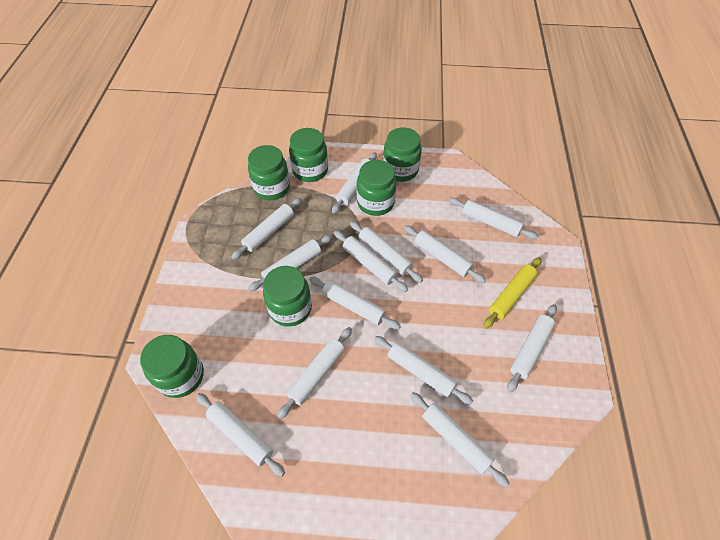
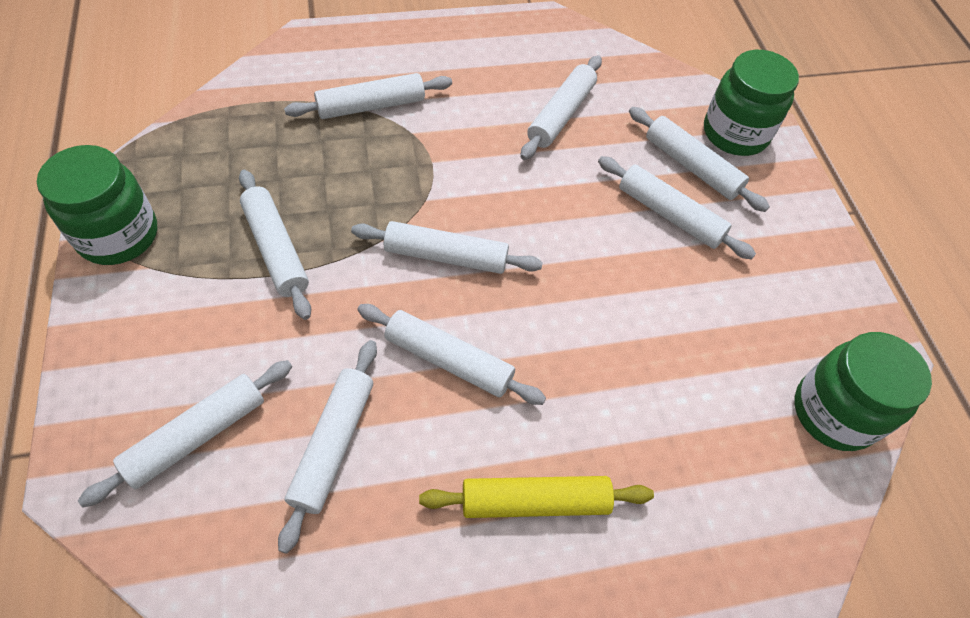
green jar: 6 -> 3
white rolling pin: 13 -> 9

